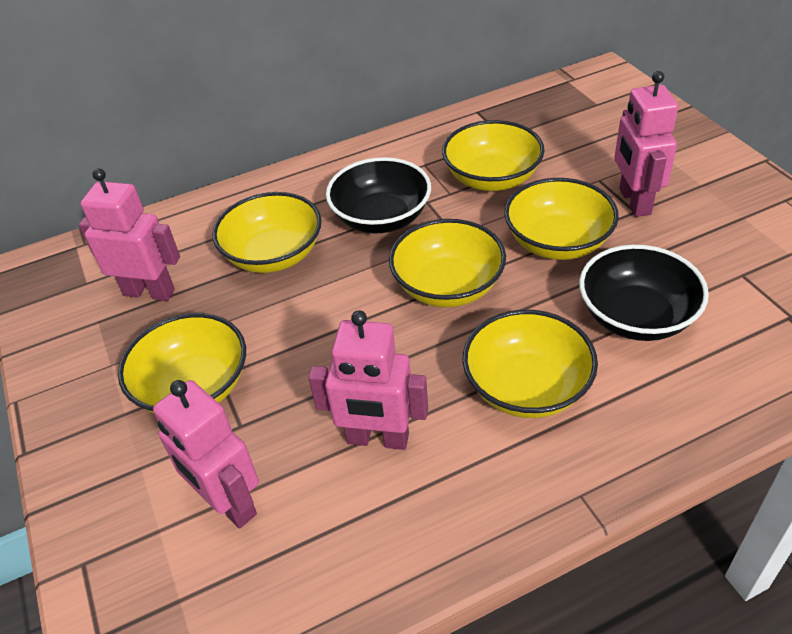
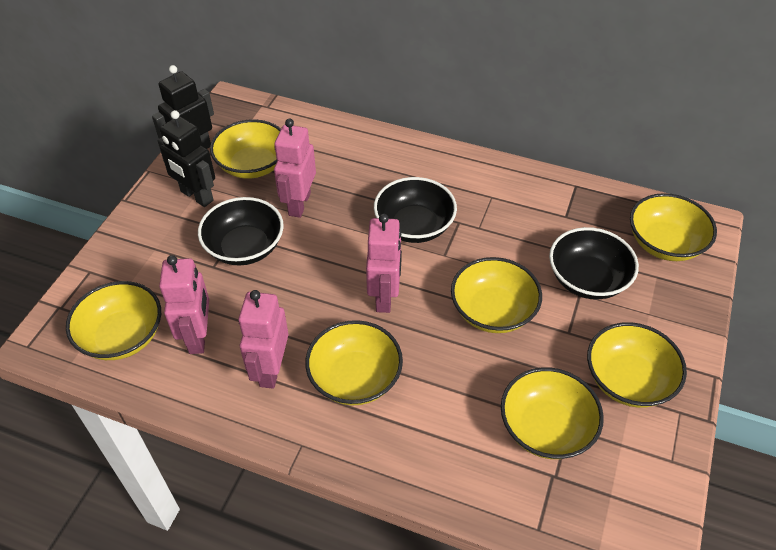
black bowl: 2 -> 3
black robot: 0 -> 2
yellow bowl: 6 -> 7

